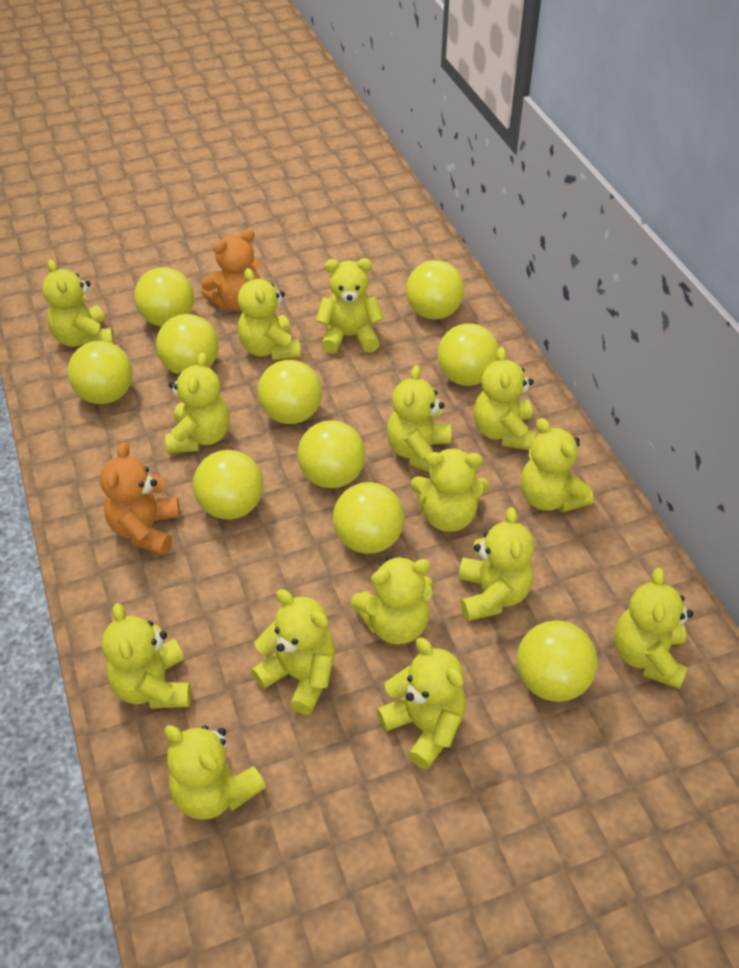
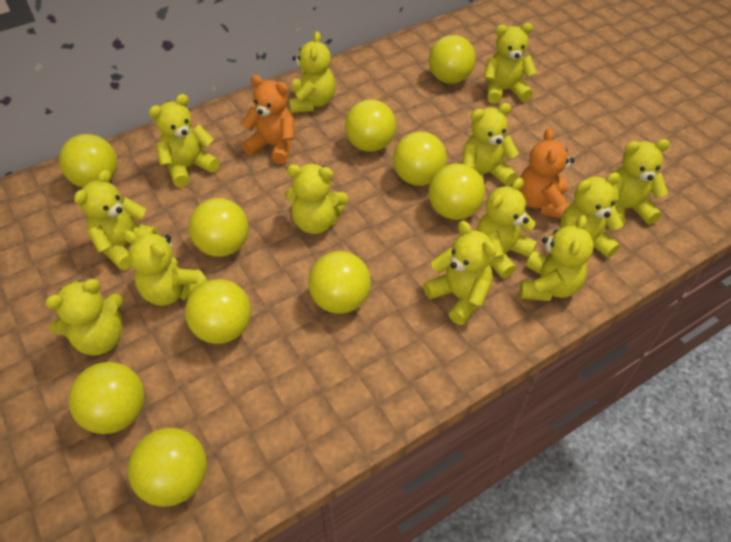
yellow teddy bear: 15 -> 13

